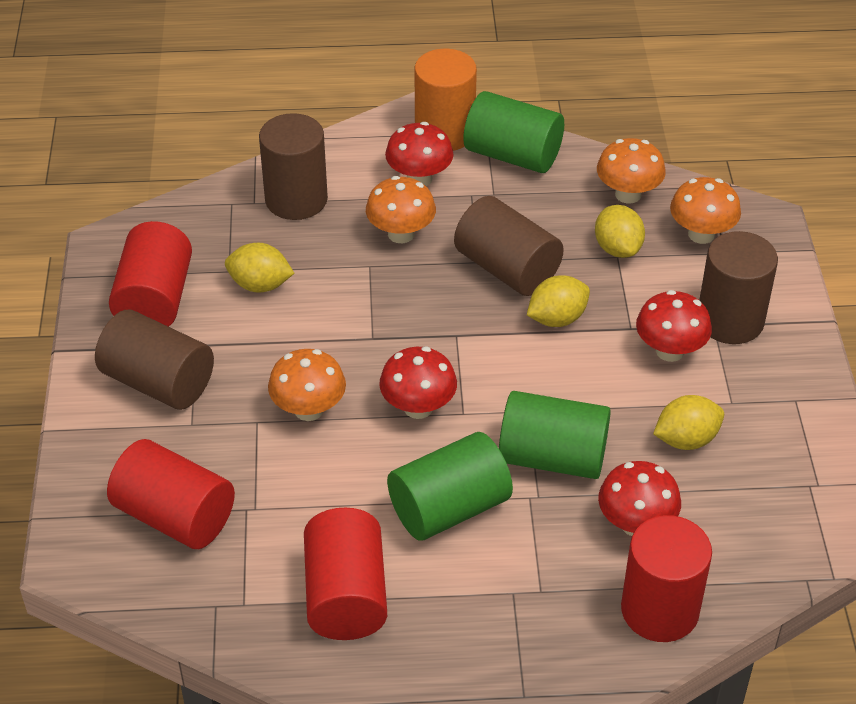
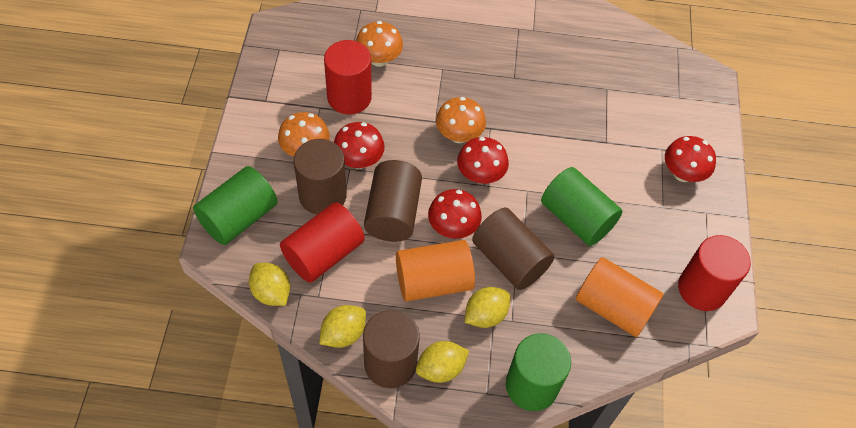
orange cylinder: 1 -> 2
orange mushroom: 4 -> 3
red cylinder: 4 -> 3

